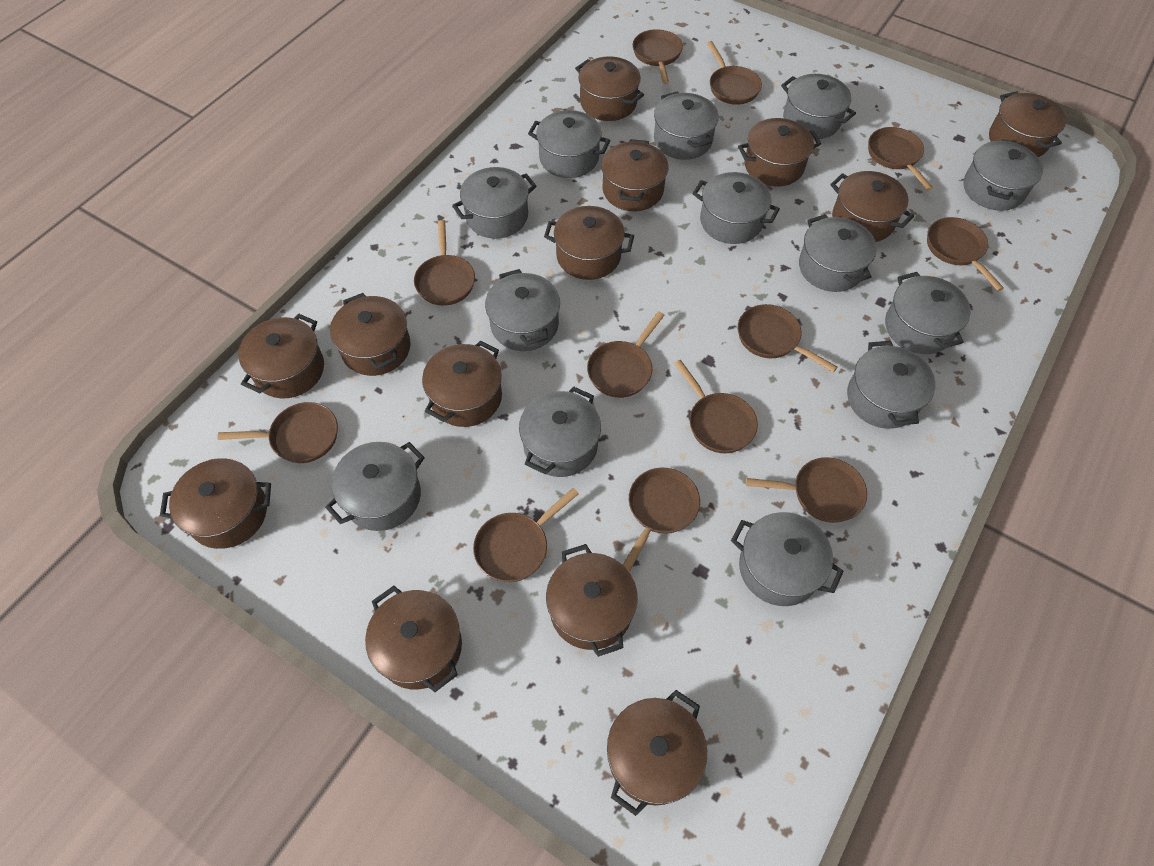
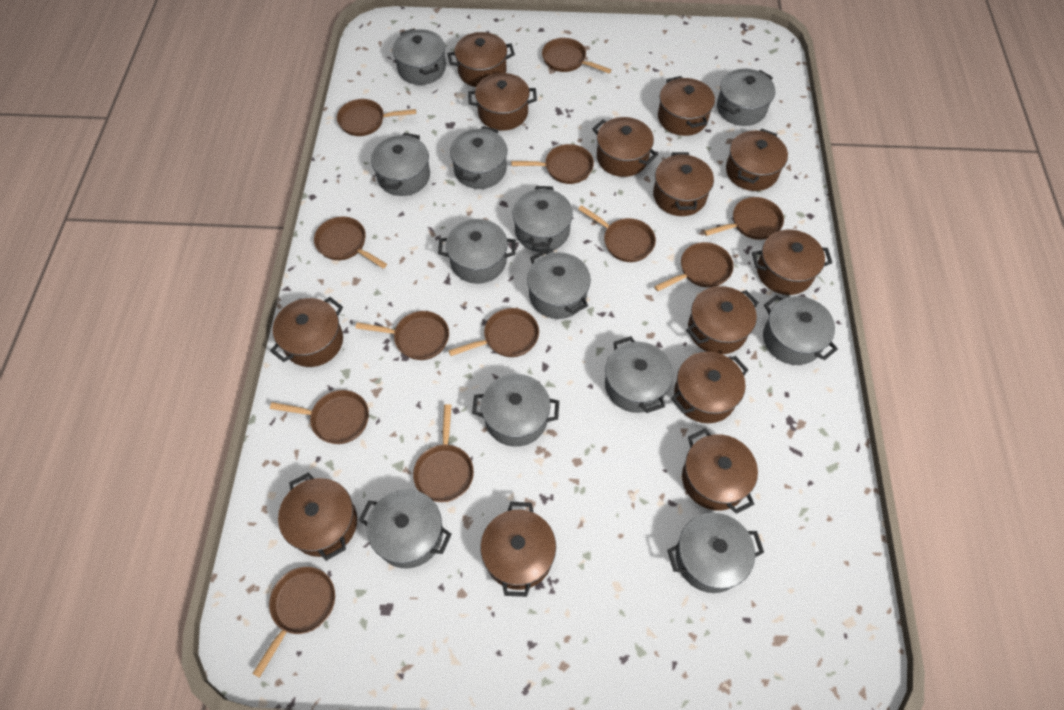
grey pot: 13 -> 12

